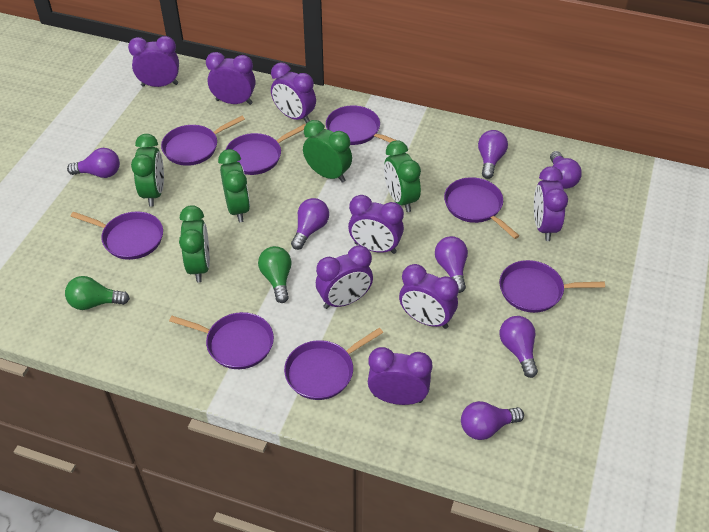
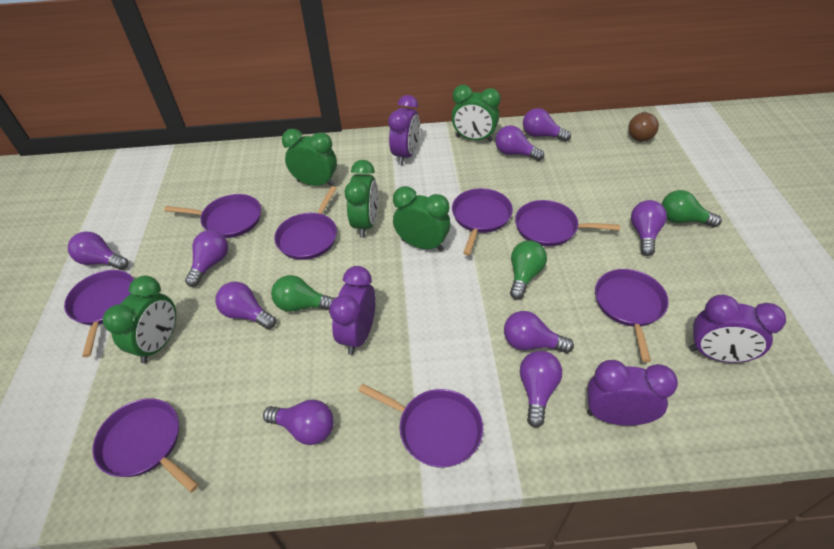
brown light bulb: 0 -> 1
green light bulb: 2 -> 3
purple clock: 8 -> 4
purple light bulb: 7 -> 9

